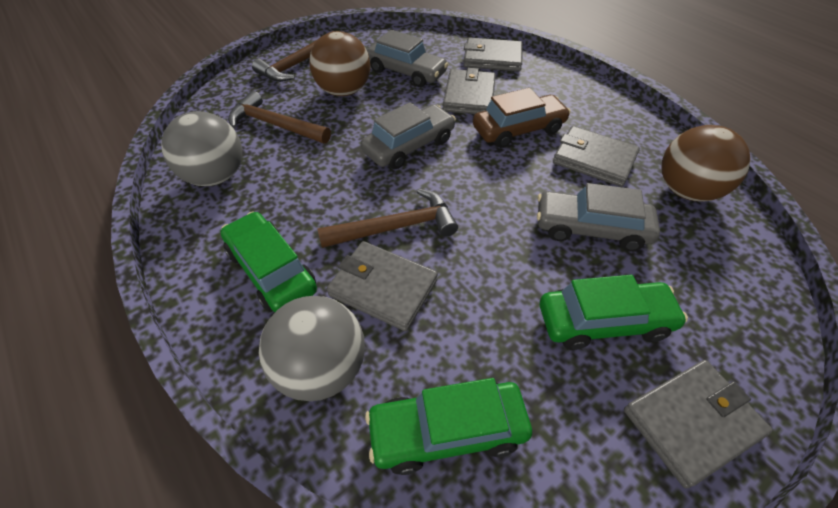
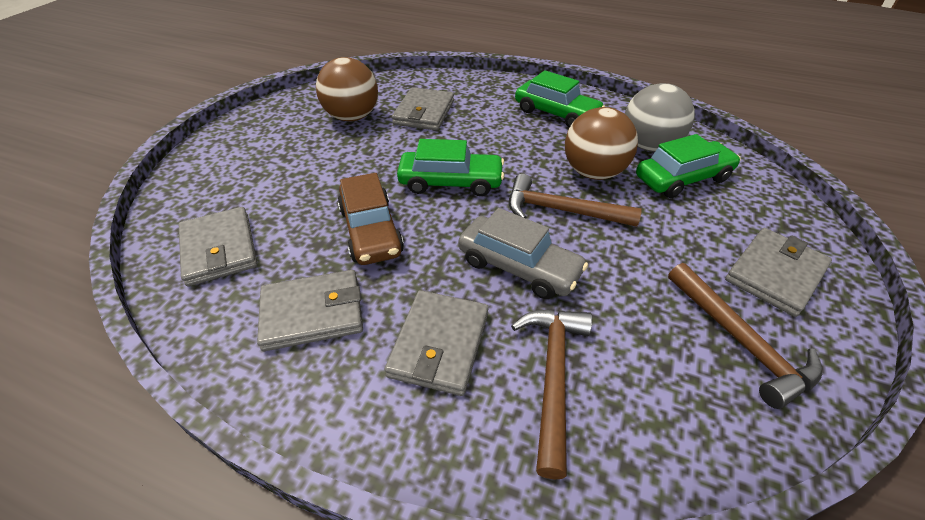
grey ball: 2 -> 1
grey car: 3 -> 1

